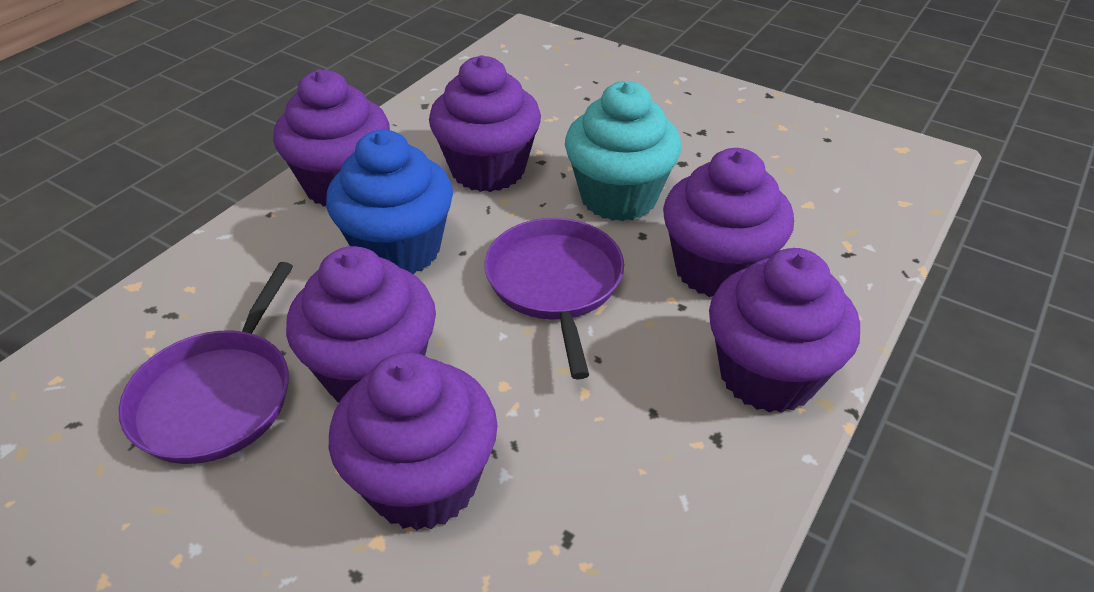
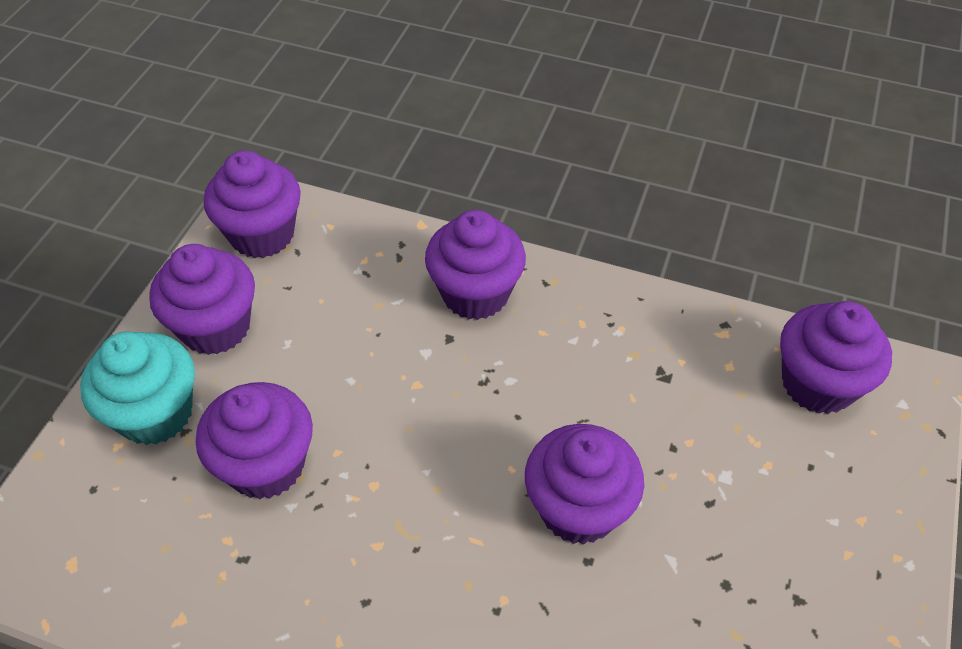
blue cupcake: 1 -> 0
purple pan: 2 -> 0

